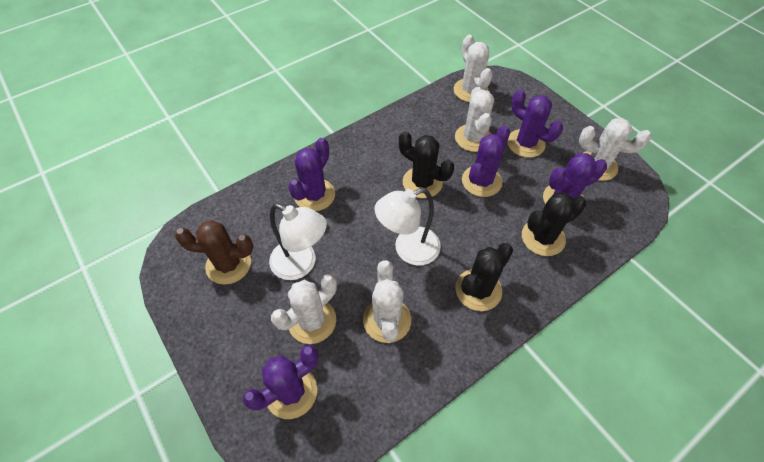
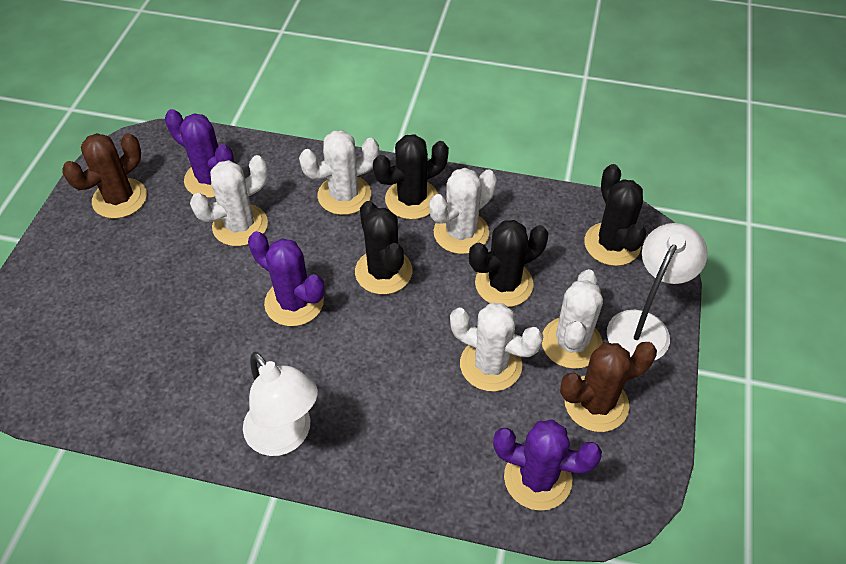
black cactus: 3 -> 4
brown cactus: 1 -> 2
purple cactus: 5 -> 3

